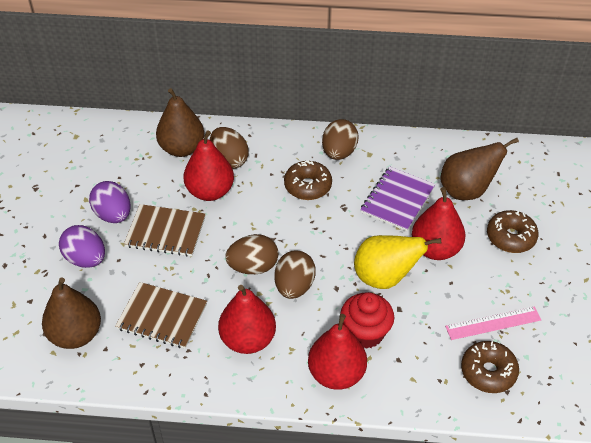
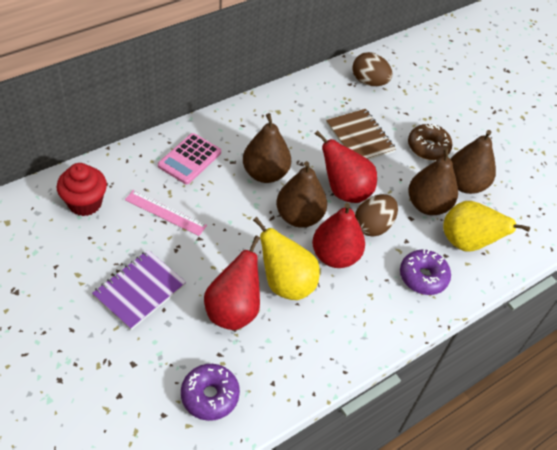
brown donut: 3 -> 1
brown egg: 4 -> 2
brown notebook: 2 -> 1
brown pear: 3 -> 4
pink calculator: 0 -> 1
purple donut: 0 -> 2
purple egg: 2 -> 0
red pear: 4 -> 3
yellow pear: 1 -> 2

